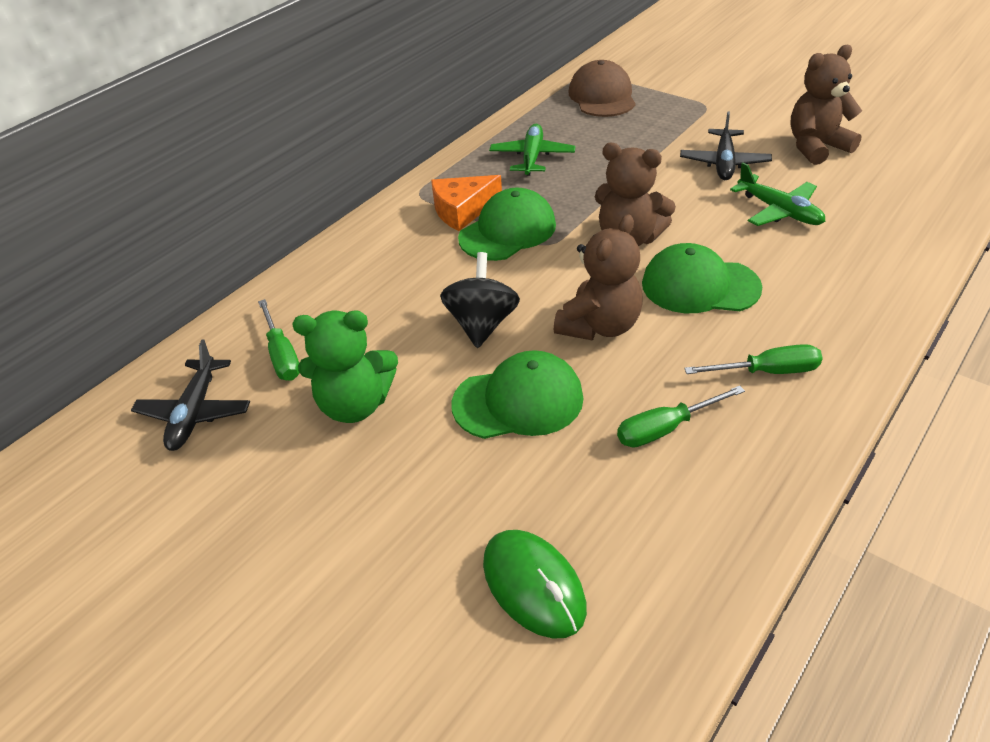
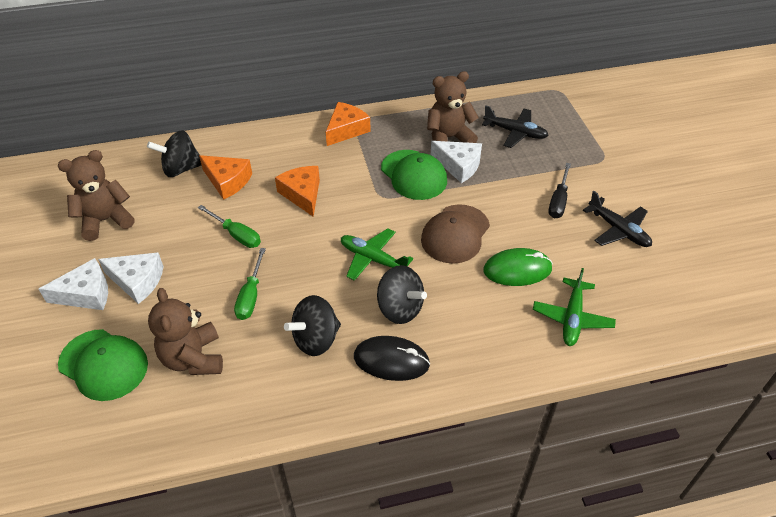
black mouse: 0 -> 1
black screwdriver: 0 -> 1
black spinning top: 1 -> 3
green cap: 3 -> 2
green screwdriver: 3 -> 2
green teddy bear: 1 -> 0
orange cheese: 1 -> 3
white cheese: 0 -> 3

